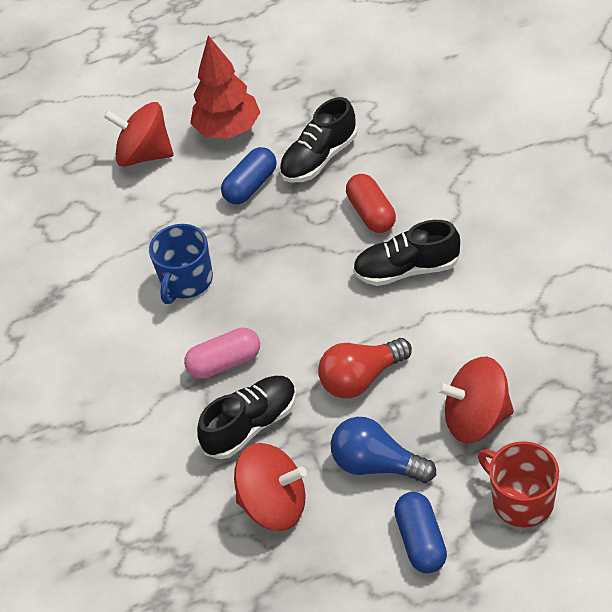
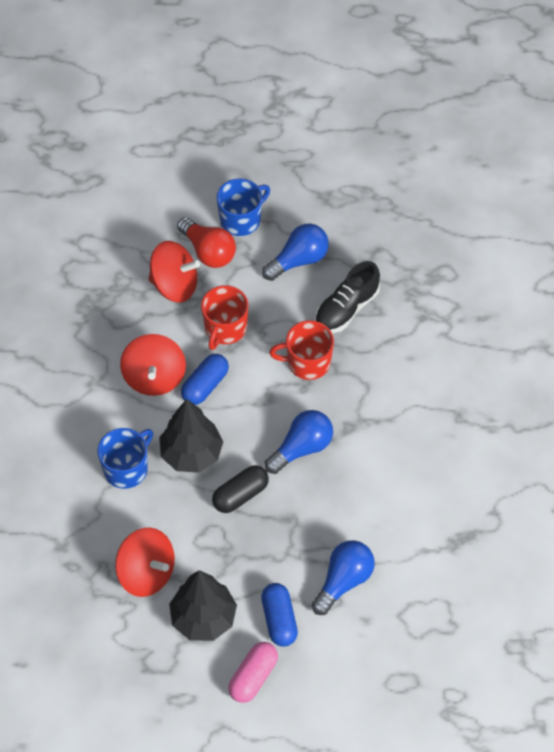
black capsule: 0 -> 1
black shoe: 3 -> 1
black tree: 0 -> 2
blue light bulb: 1 -> 3
blue mug: 1 -> 2
red capsule: 1 -> 0
red mug: 1 -> 2
red tree: 1 -> 0

